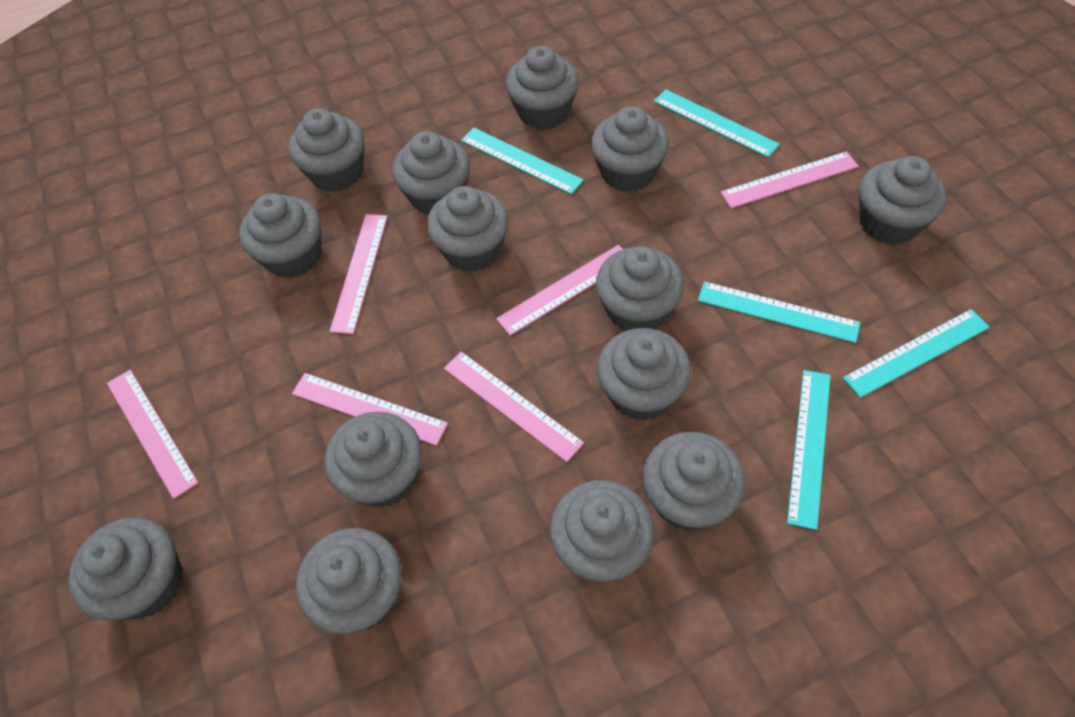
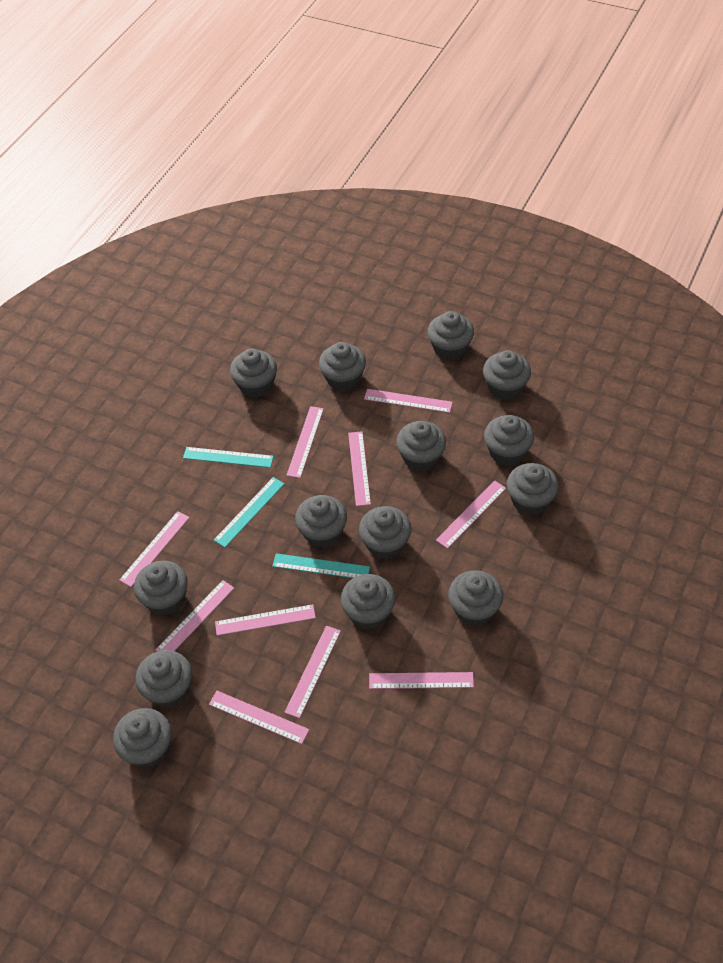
pink ruler: 6 -> 10
turquoise ruler: 5 -> 3

